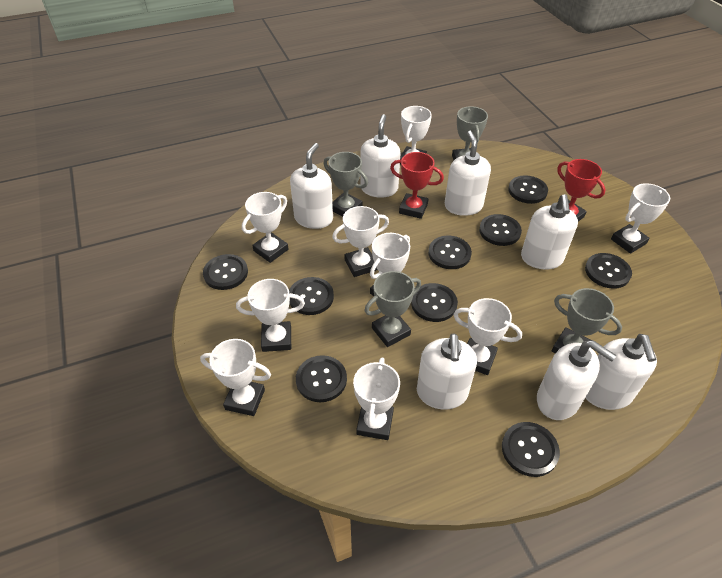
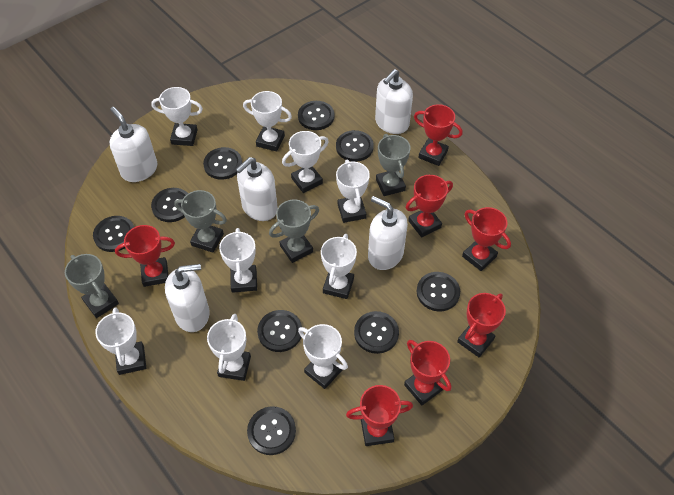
red trophy: 2 -> 7
white soap dispenser: 7 -> 5

